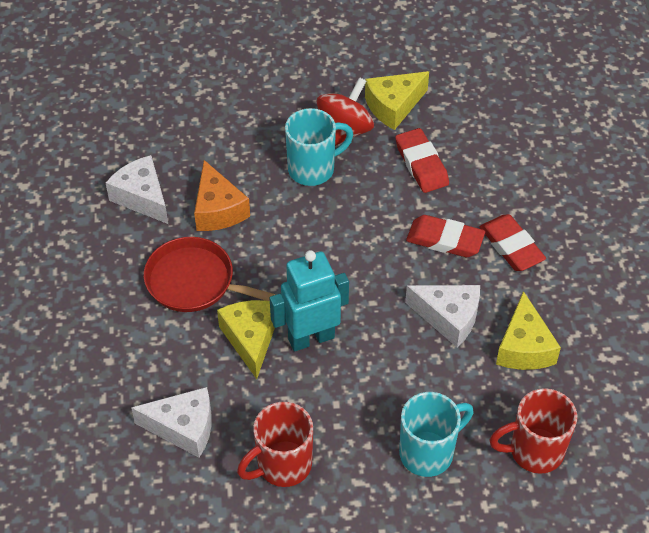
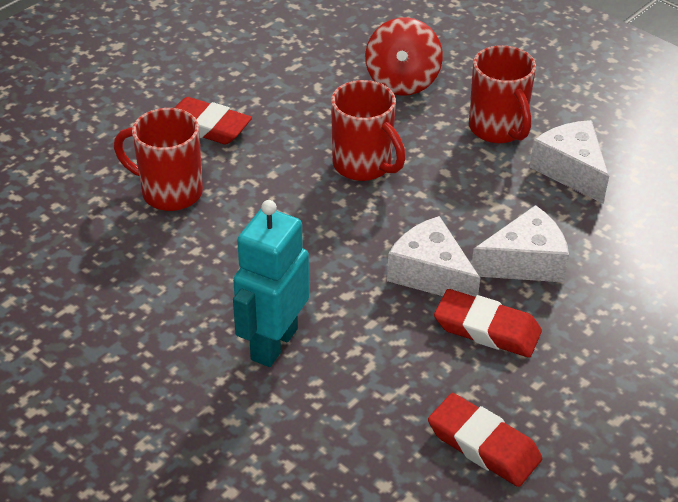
orange cheese: 1 -> 0
red mug: 2 -> 3
red pan: 1 -> 0
turquoise mug: 2 -> 0
yellow cheese: 3 -> 0

